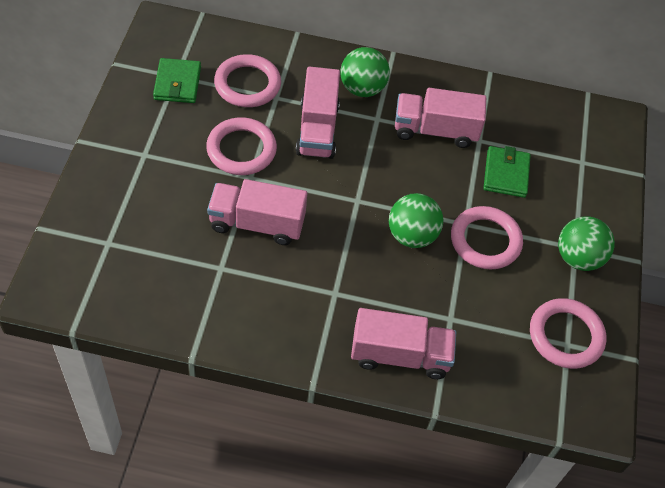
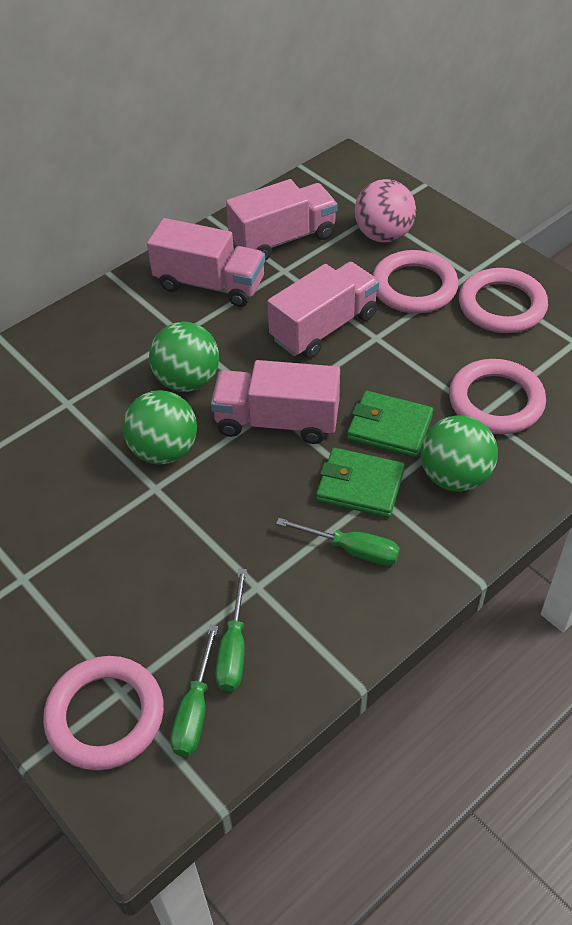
green screwdriver: 0 -> 3
pink ball: 0 -> 1

